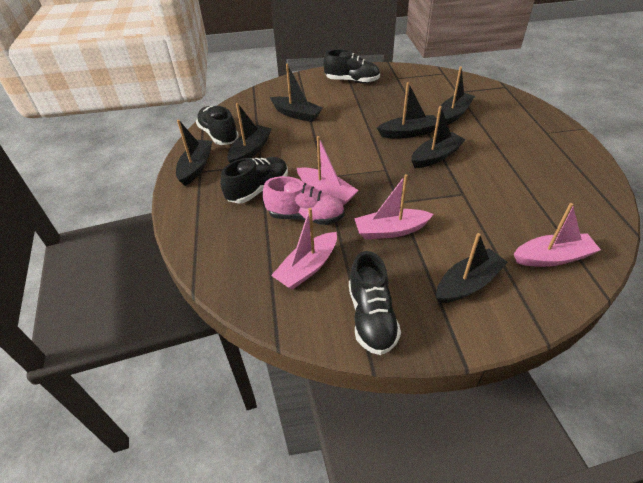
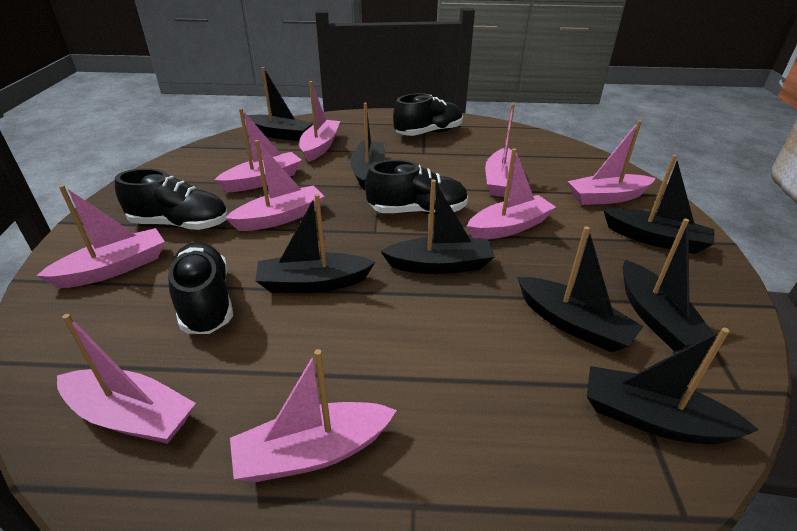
black boat: 7 -> 8
pink boat: 4 -> 9
pink shoe: 1 -> 0

